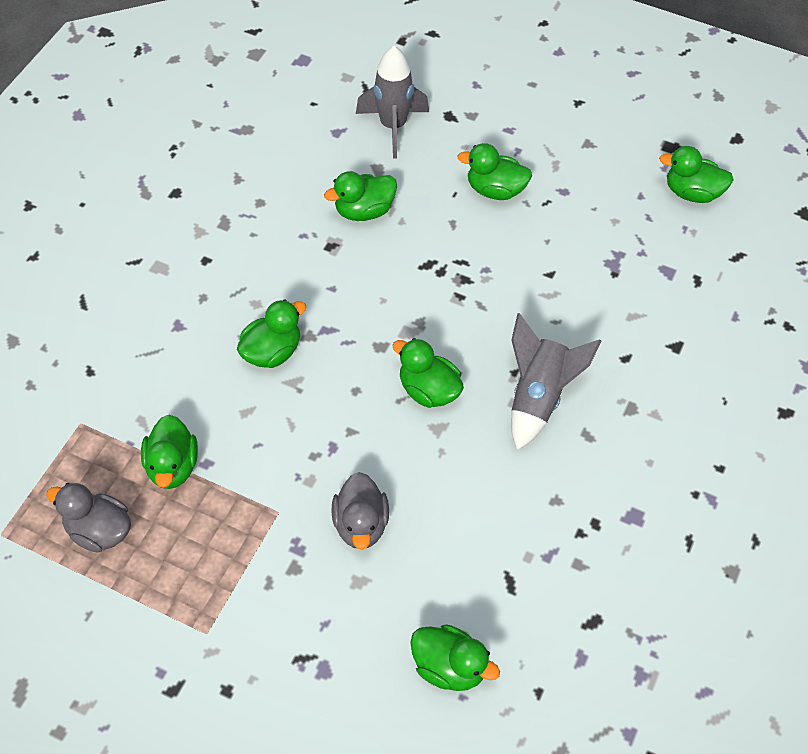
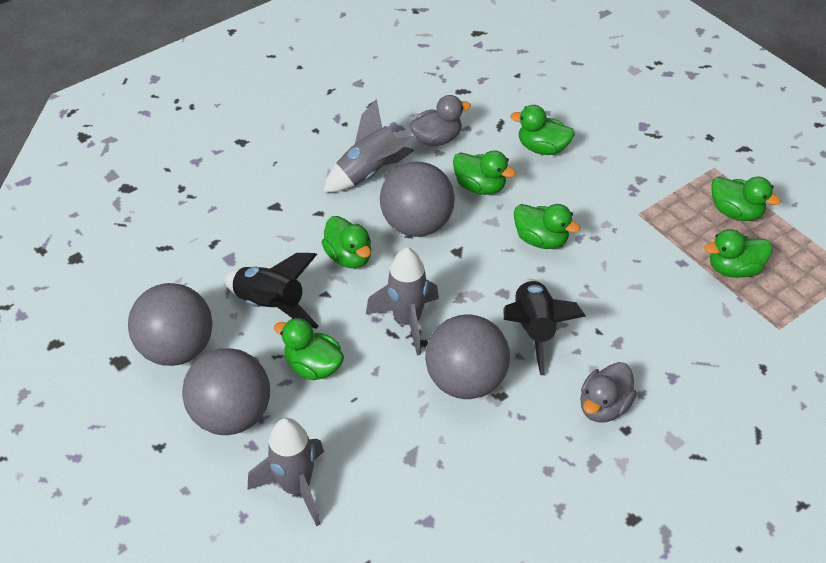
black rocket: 0 -> 2
grey ball: 0 -> 4
grey rocket: 2 -> 3

